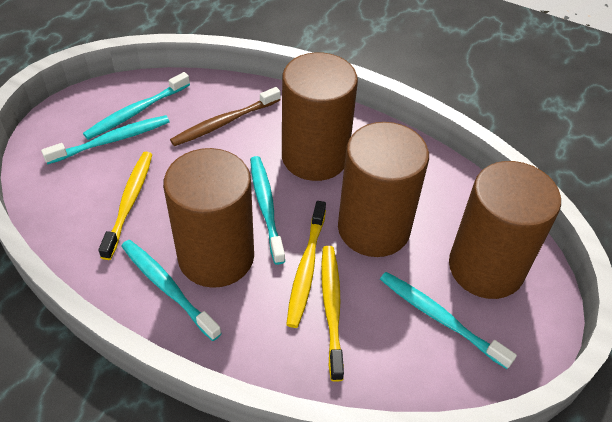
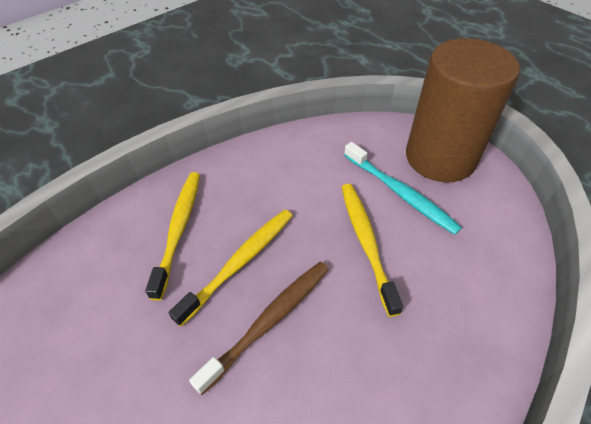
brown cylinder: 4 -> 1
turquoise toothbrush: 5 -> 1

